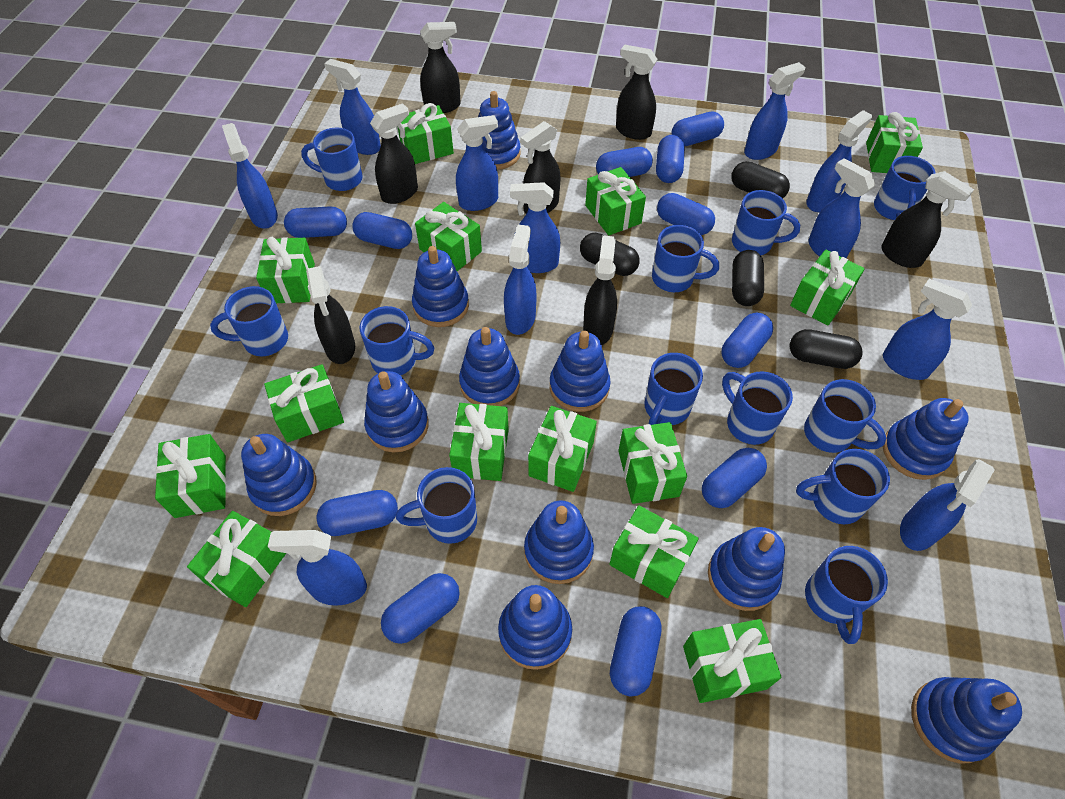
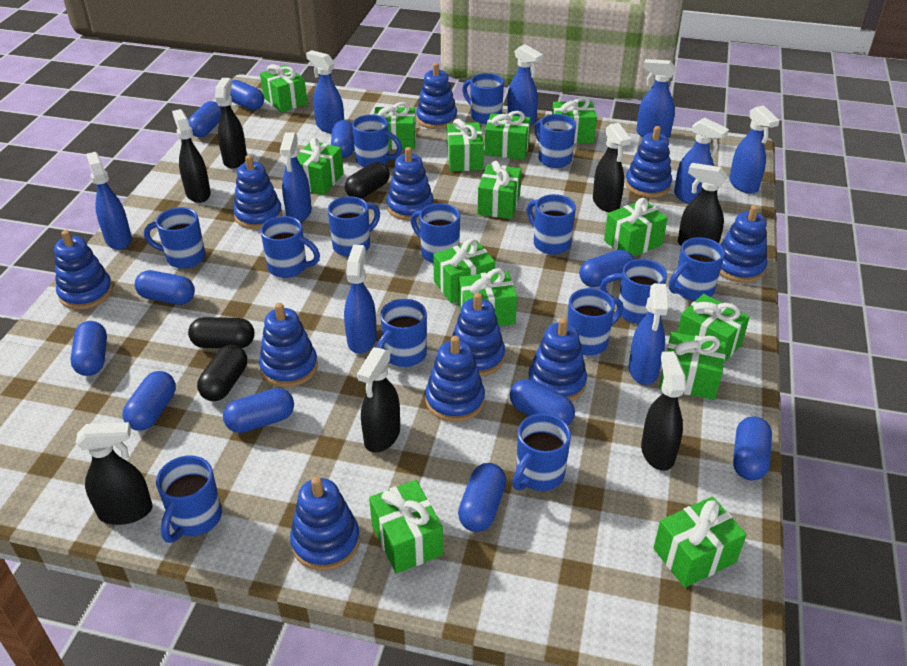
black capsule: 4 -> 3
blue mug: 12 -> 14
blue spray bottle: 11 -> 9

